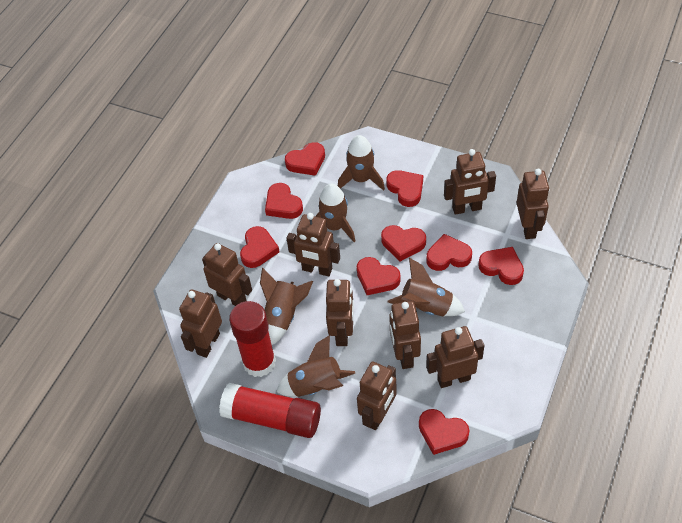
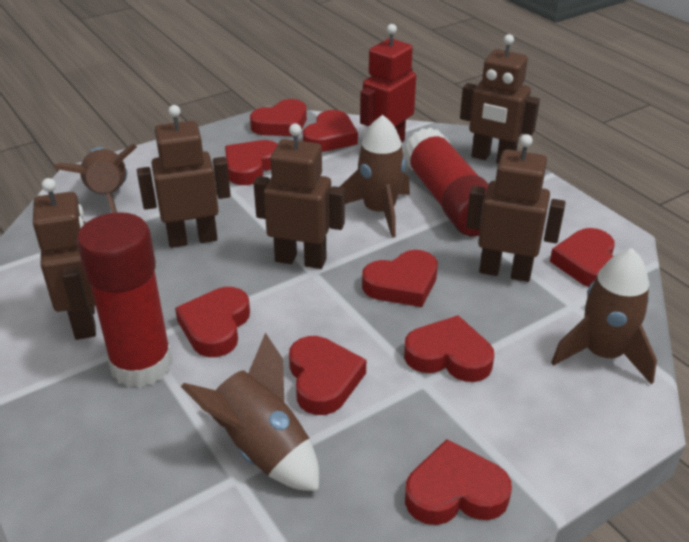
brown robot: 9 -> 5
brown rocket: 5 -> 4
red robot: 0 -> 1

